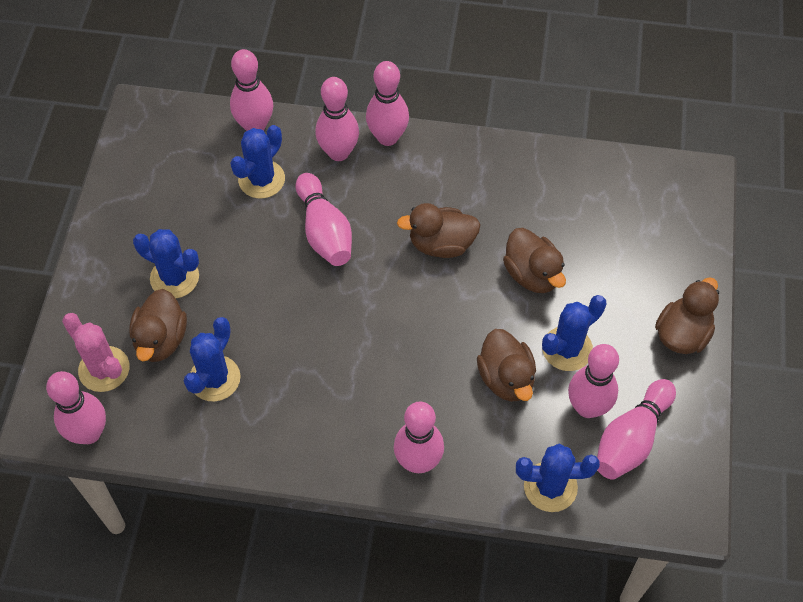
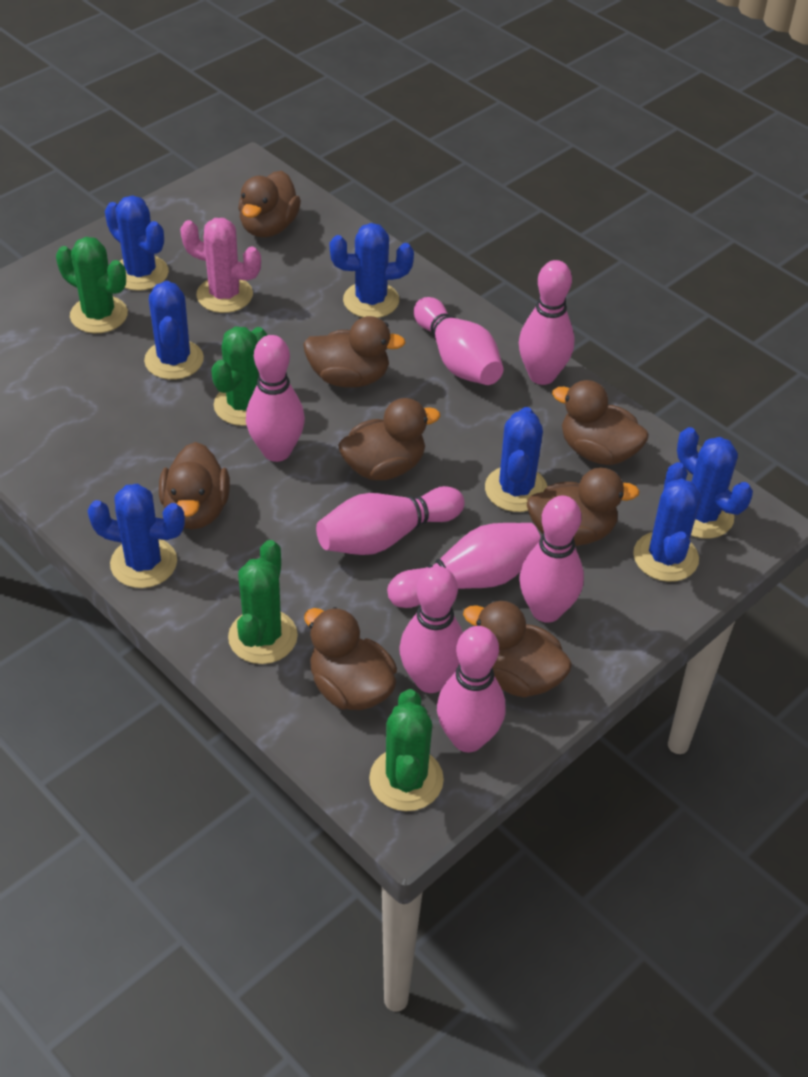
blue cactus: 5 -> 7
brown duck: 5 -> 8
green cactus: 0 -> 4

